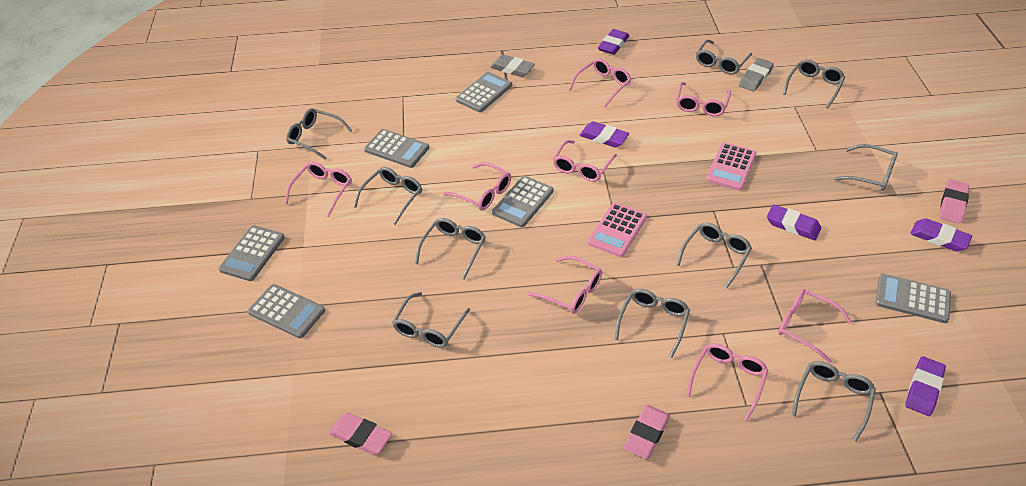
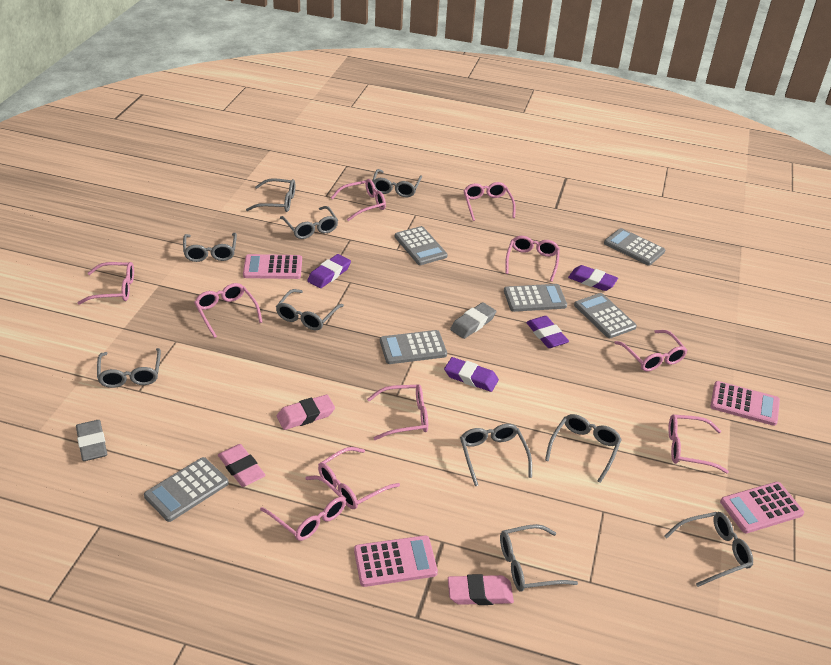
pink calculator: 2 -> 4
pink glasses: 8 -> 10
purple eraser: 5 -> 4

